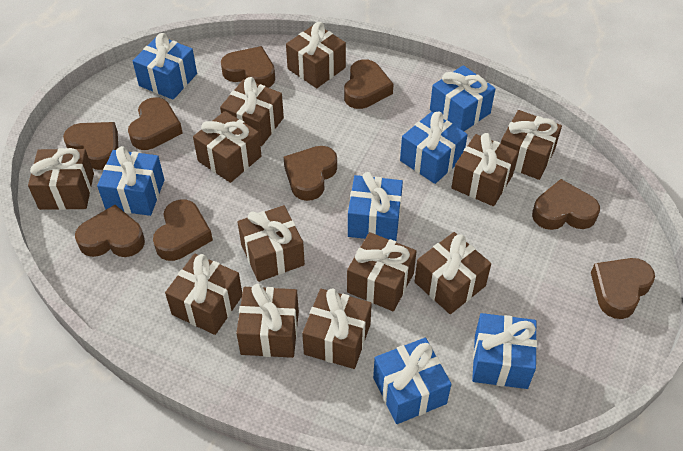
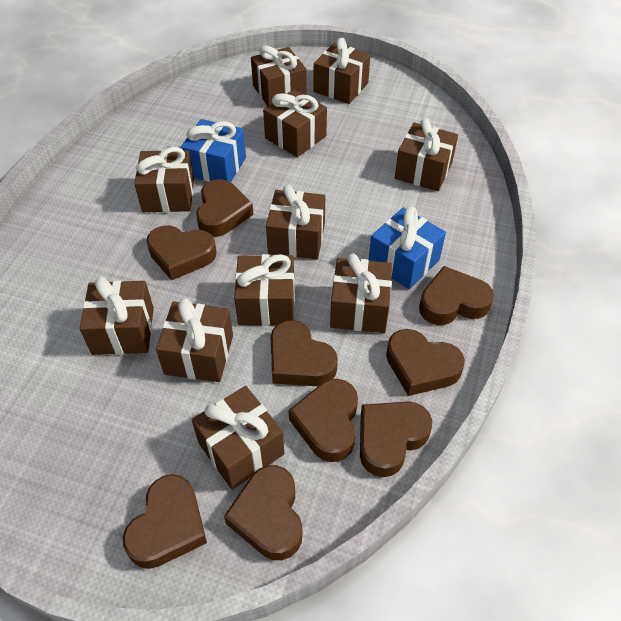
blue gift: 7 -> 2
brown gift: 12 -> 11

